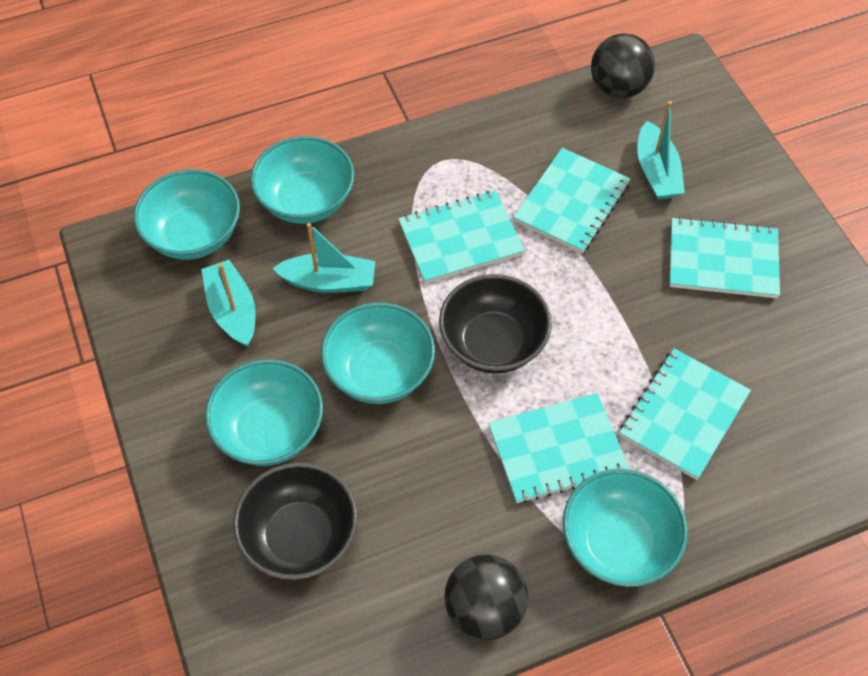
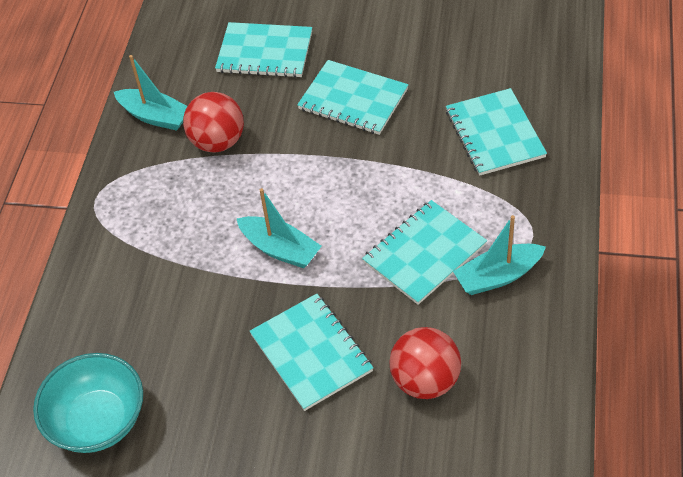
black ball: 2 -> 0
black bowl: 2 -> 0
red ball: 0 -> 2
turquoise bowl: 5 -> 1

